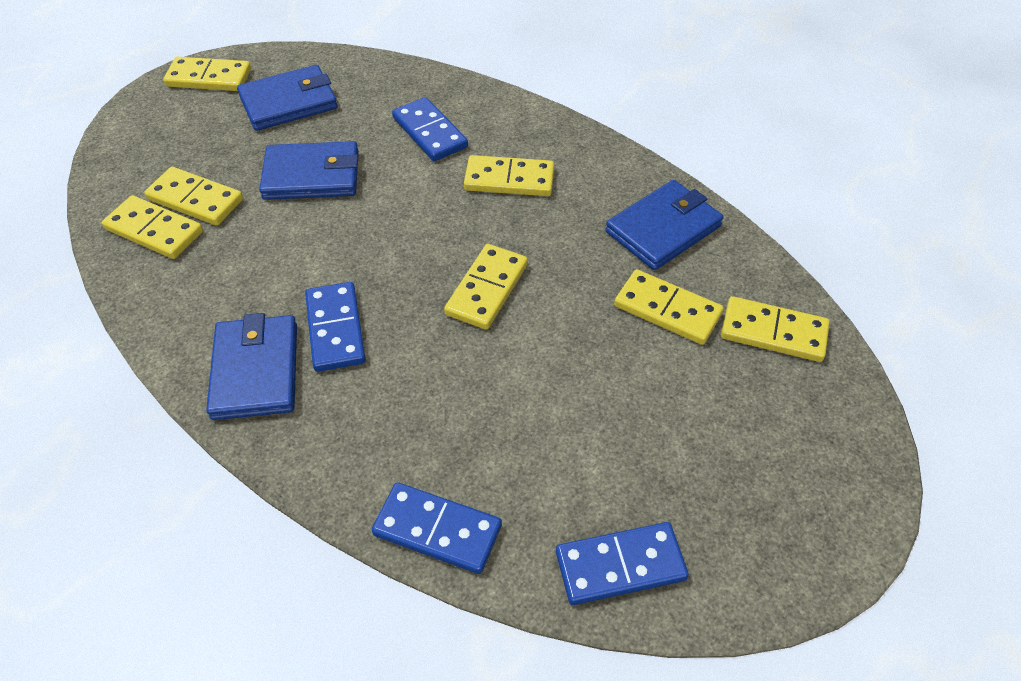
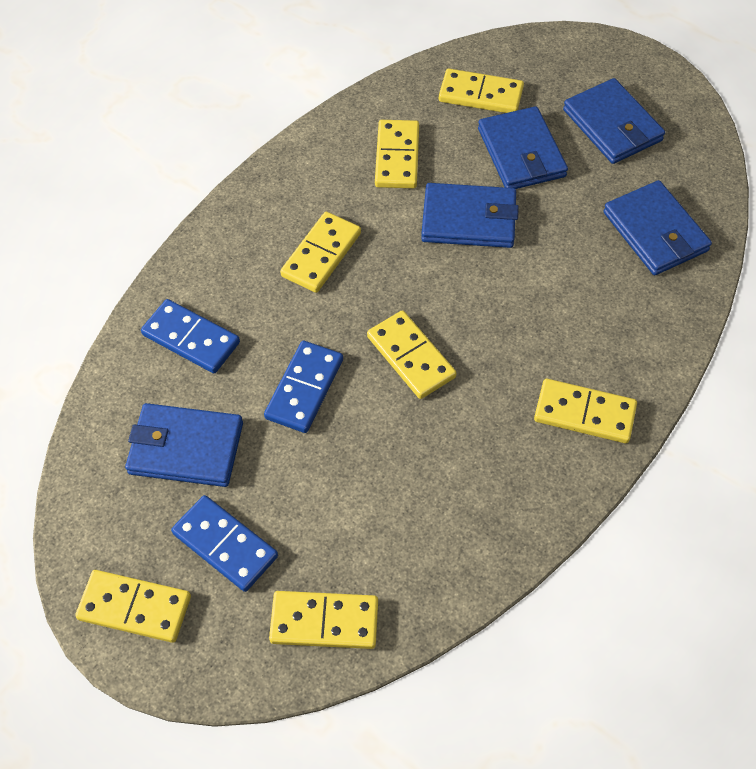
blue domino: 4 -> 3
blue wallet: 4 -> 5

